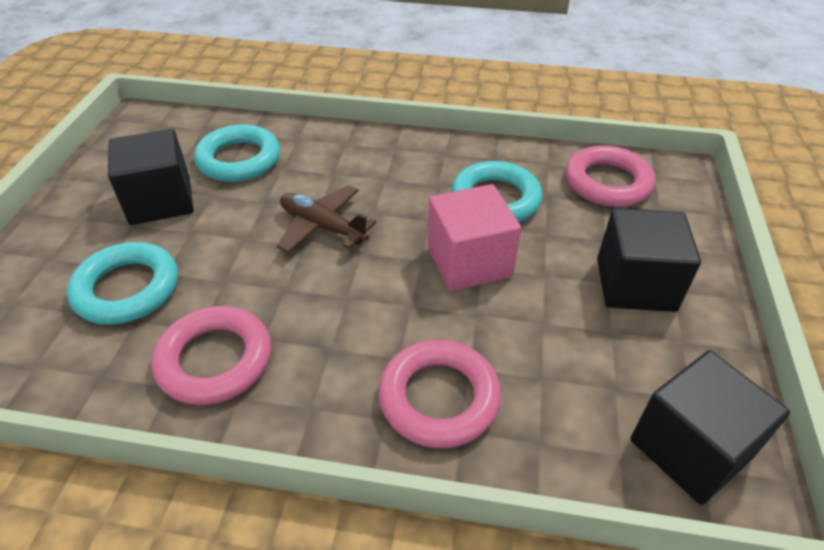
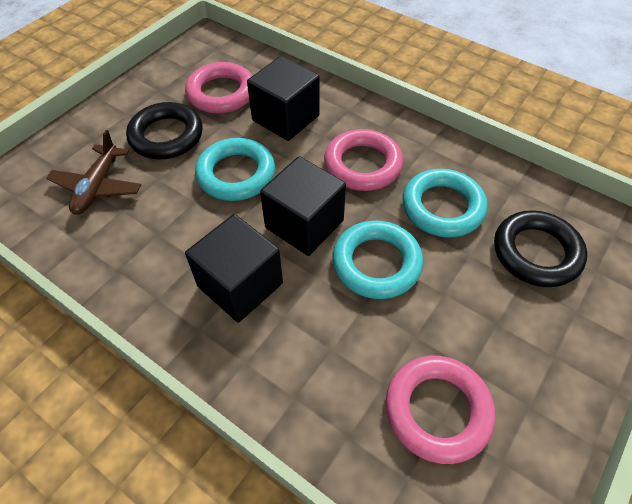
black ring: 0 -> 2
pink cube: 1 -> 0

